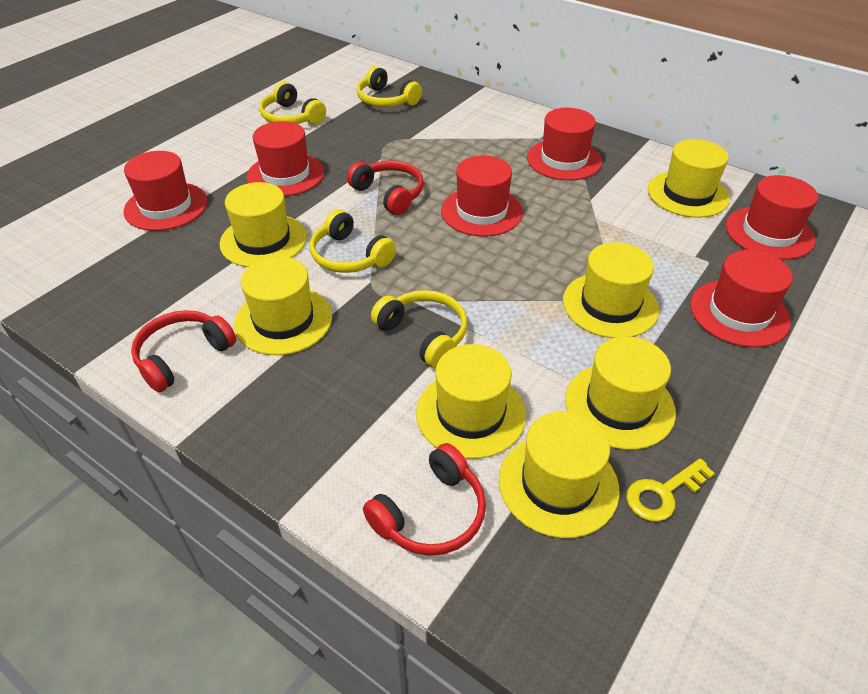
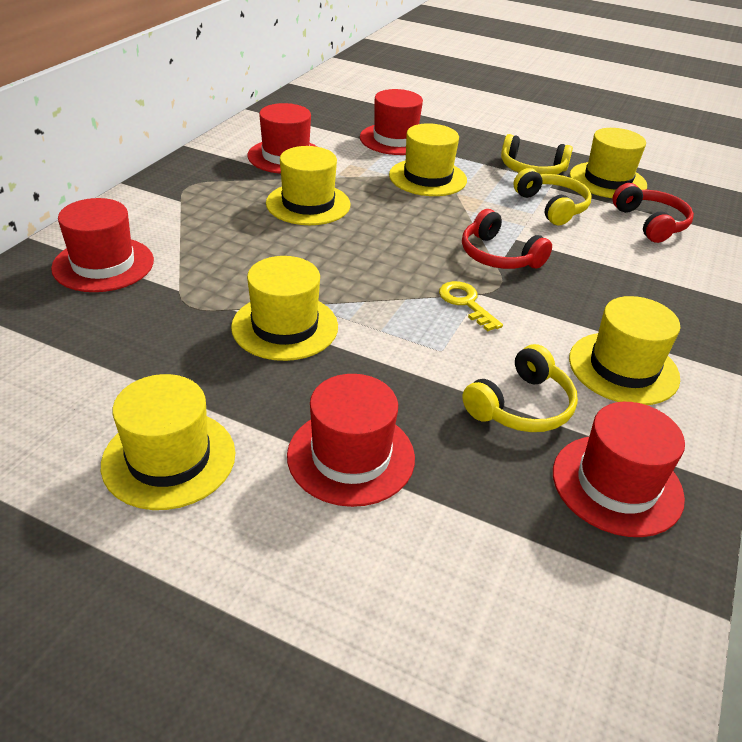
red hat: 6 -> 5
red headphones: 3 -> 2
yellow hat: 7 -> 6
yellow headphones: 4 -> 3

